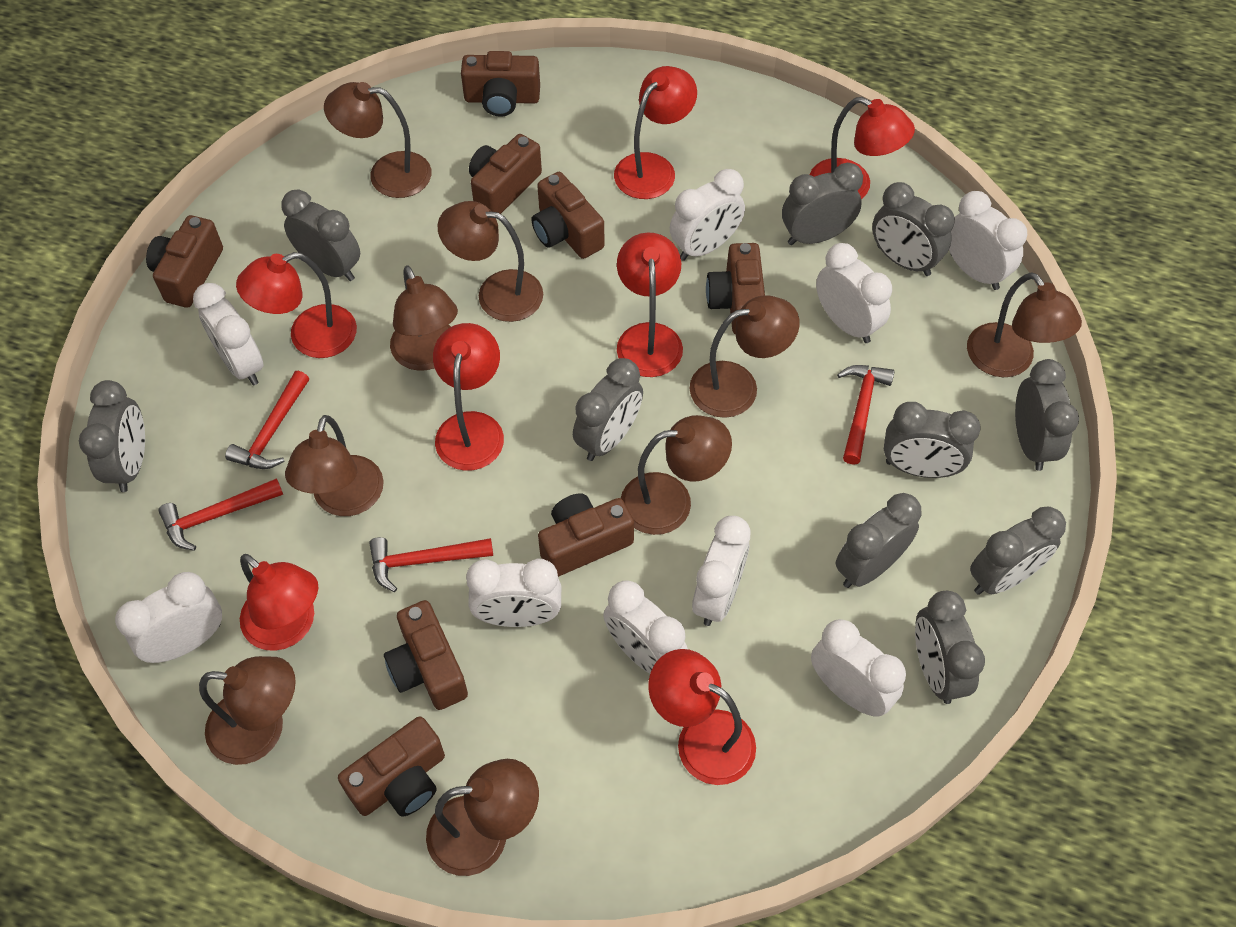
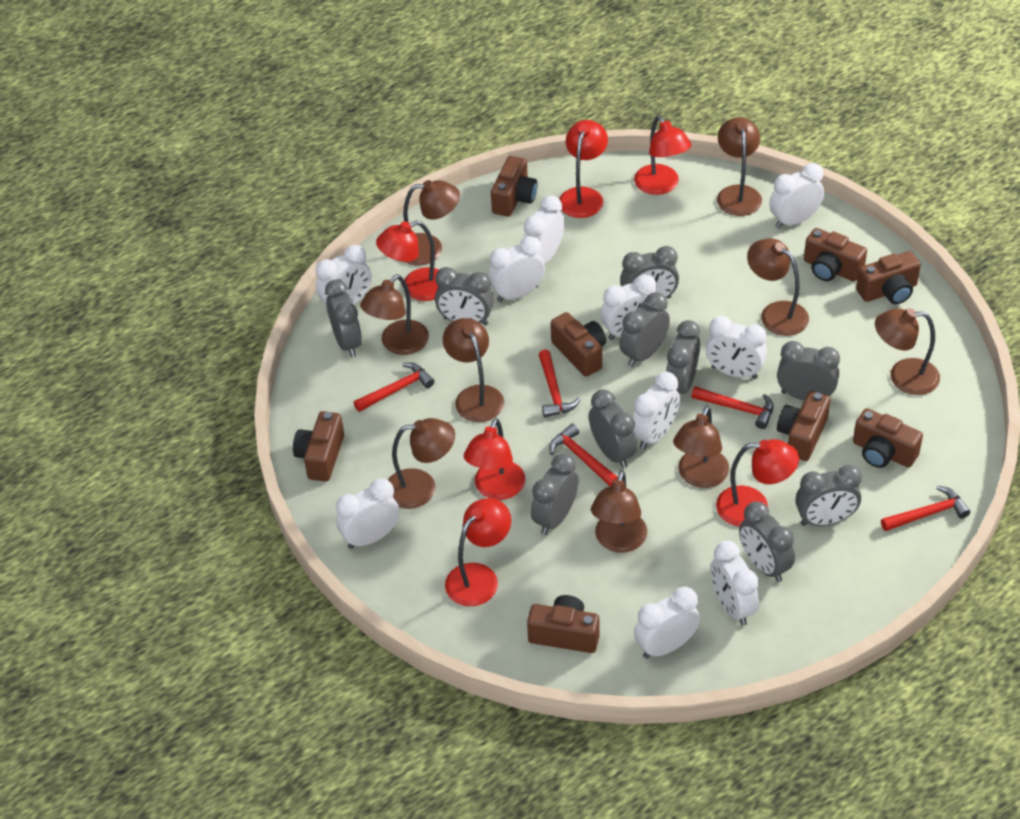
red hammer: 4 -> 5
red lamp: 7 -> 6
white clock: 9 -> 10

